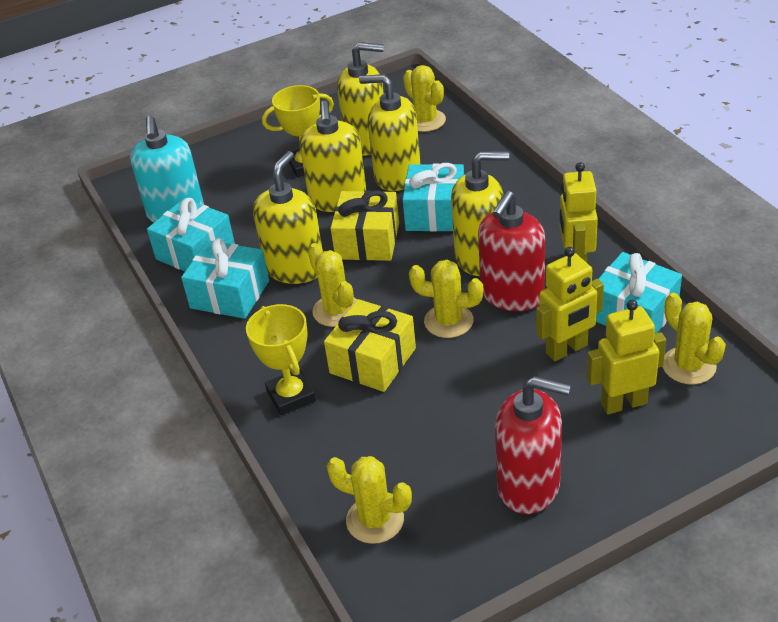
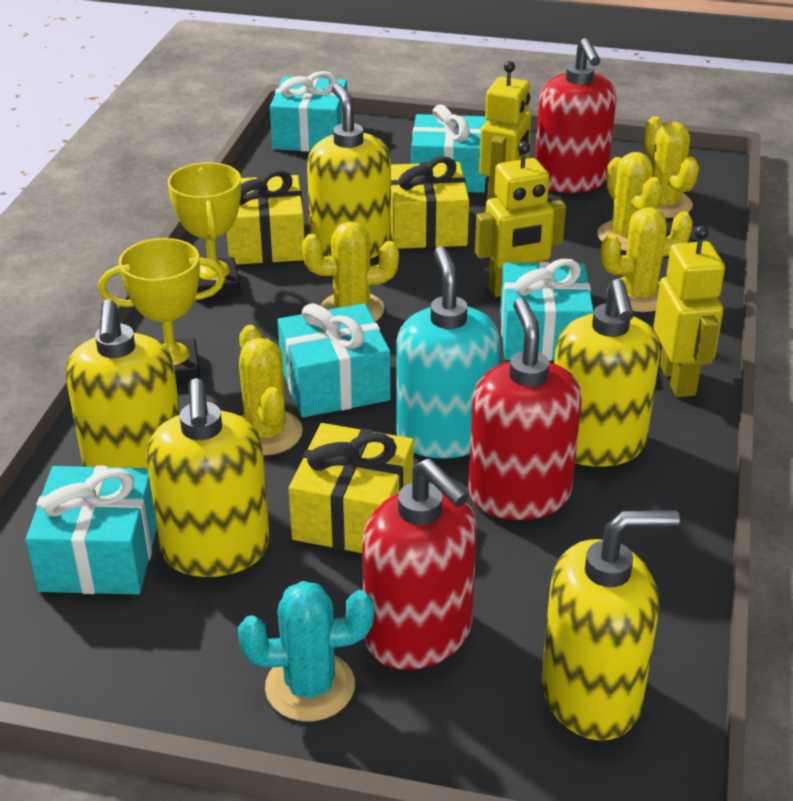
red soap dispenser: 2 -> 3
turquoise cactus: 0 -> 1
turquoise gift: 4 -> 5
yellow gift: 2 -> 3

